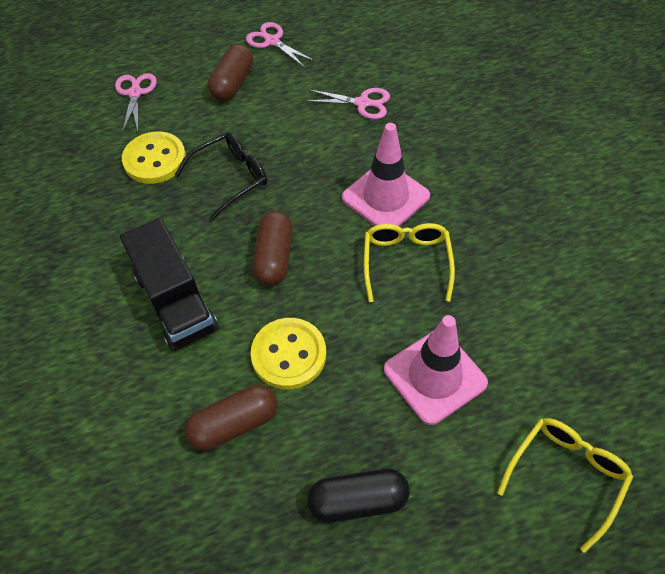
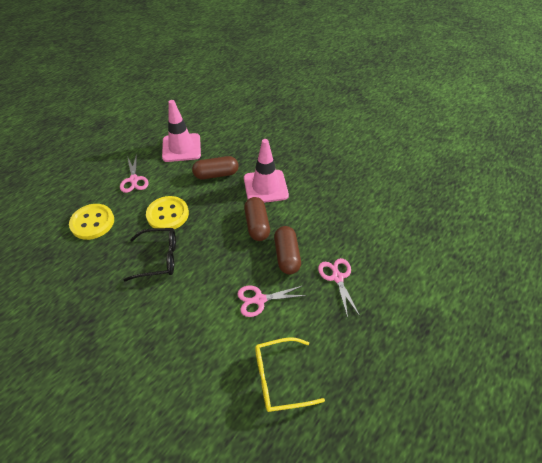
black capsule: 1 -> 0
black truck: 1 -> 0
yellow glasses: 2 -> 1

